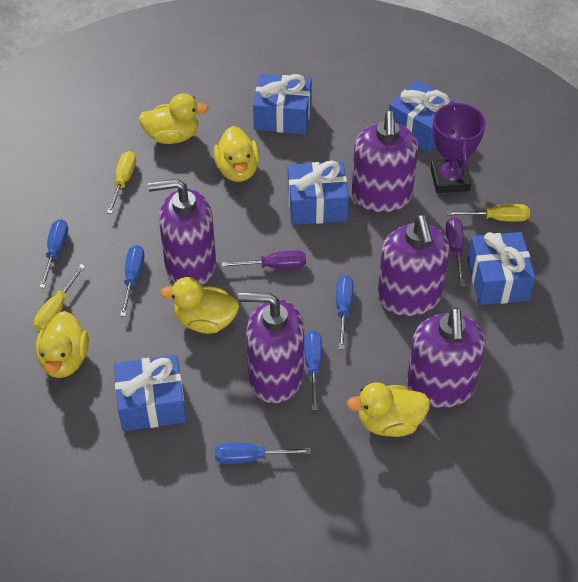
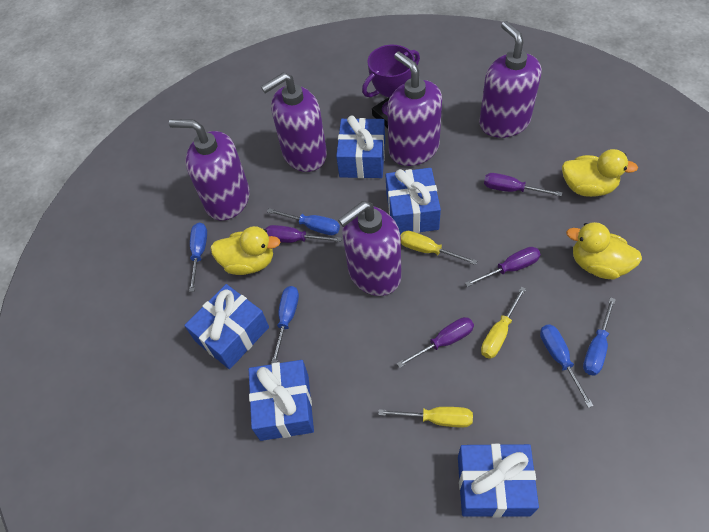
purple screwdriver: 2 -> 4
yellow duck: 5 -> 3

